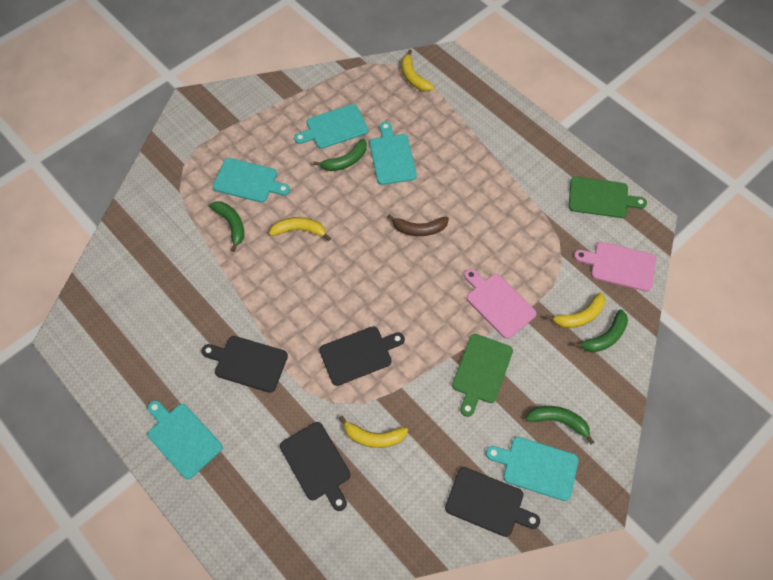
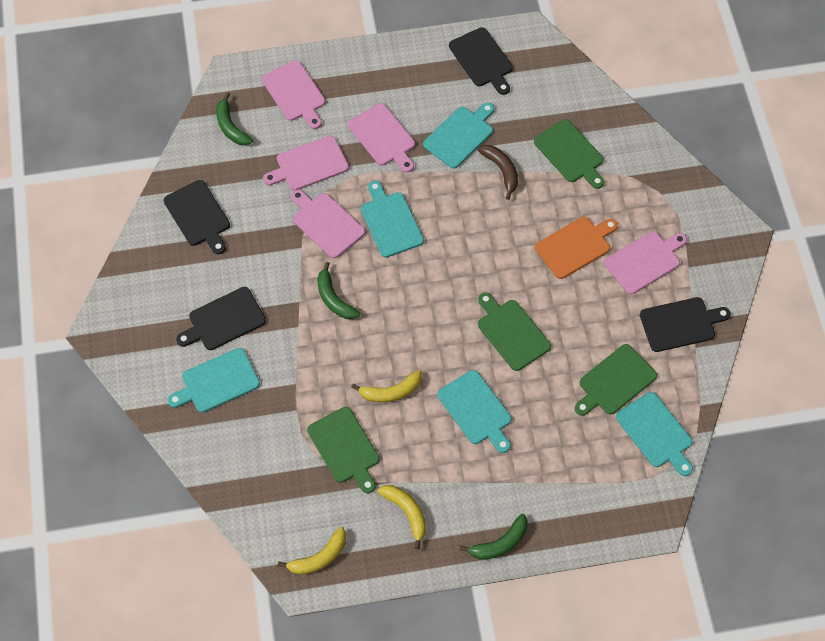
green banana: 4 -> 3
green cutting board: 2 -> 4
orange cutting board: 0 -> 1
pink cutting board: 2 -> 5
yellow banana: 4 -> 3

